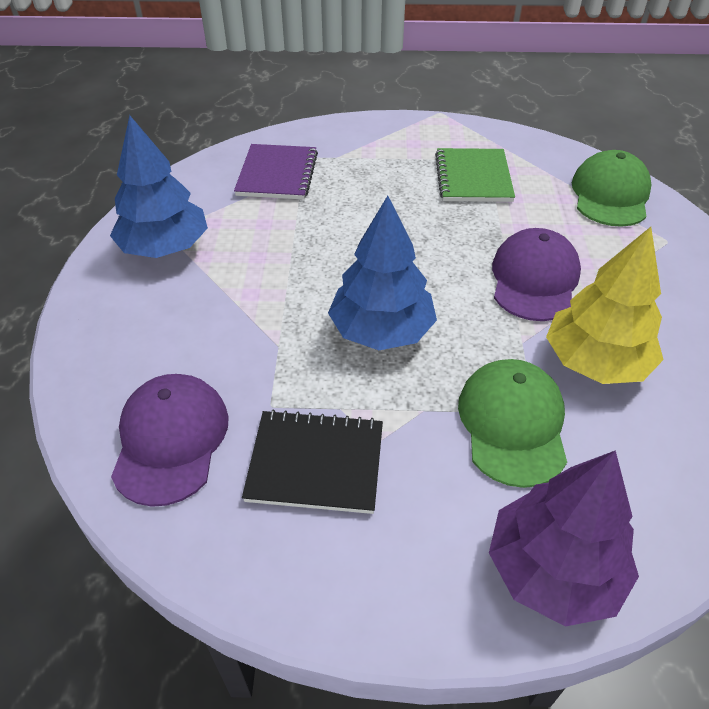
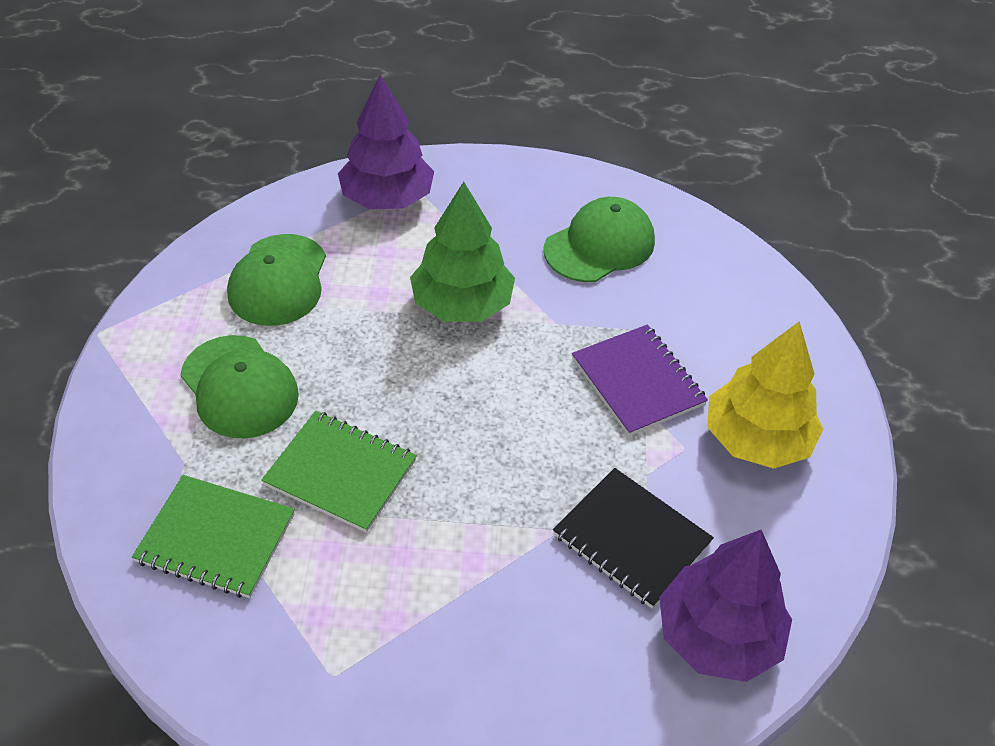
blue tree: 2 -> 0
green cap: 2 -> 3
green notebook: 1 -> 2
green tree: 0 -> 1
purple cap: 2 -> 0
purple tree: 1 -> 2

